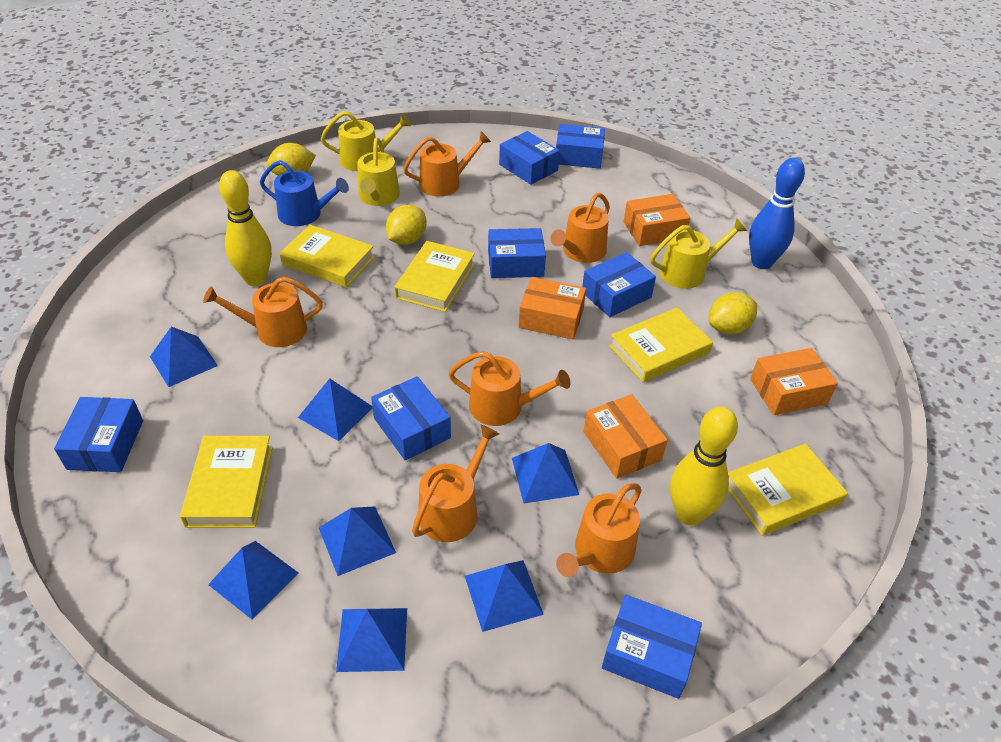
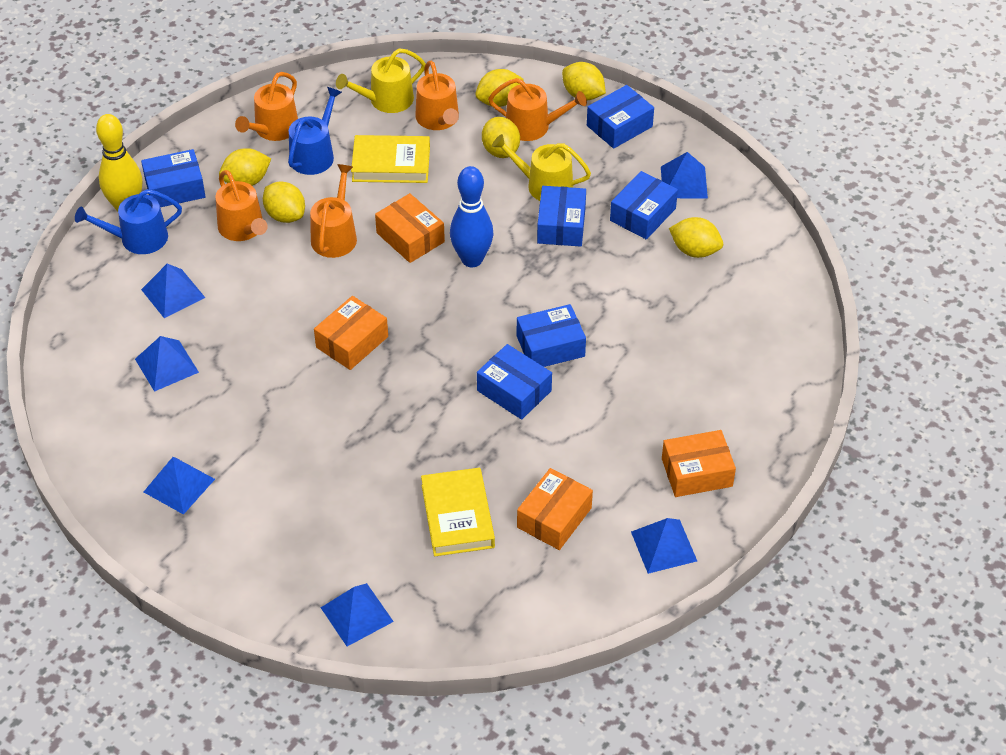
blue box: 7 -> 6
blue pyramid: 7 -> 6
blue watering can: 1 -> 2
orange watering can: 6 -> 5
yellow book: 5 -> 2
yellow bowling pin: 2 -> 1
yellow lemon: 3 -> 6
yellow watering can: 3 -> 2

